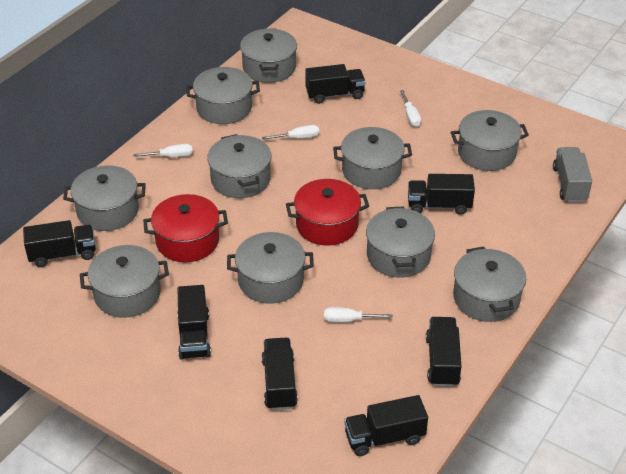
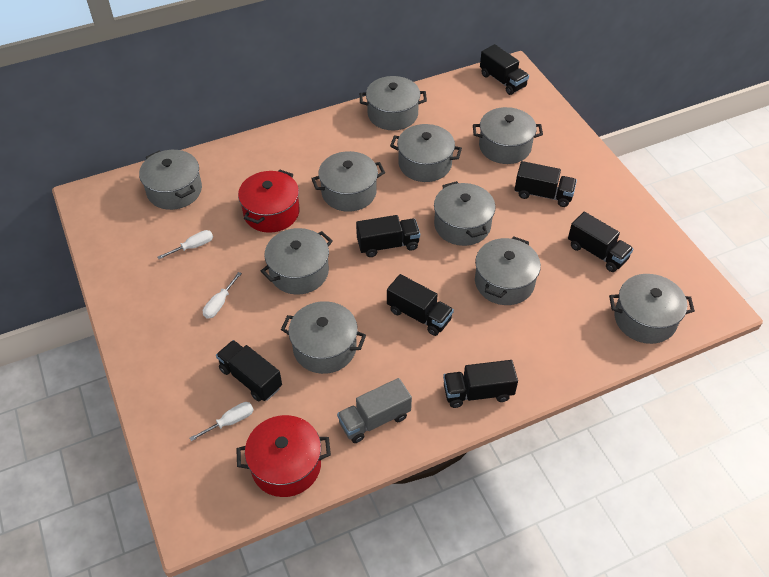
white screwdriver: 4 -> 3

